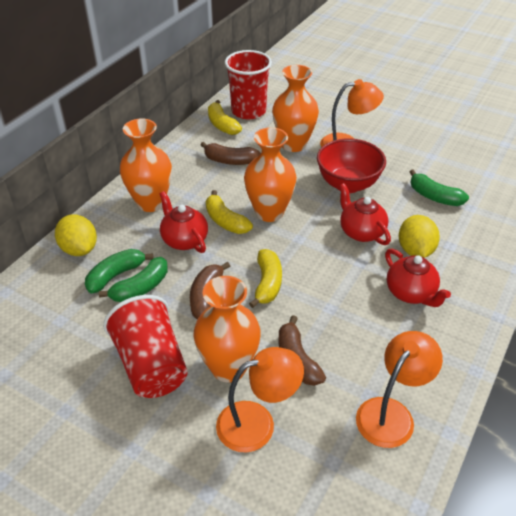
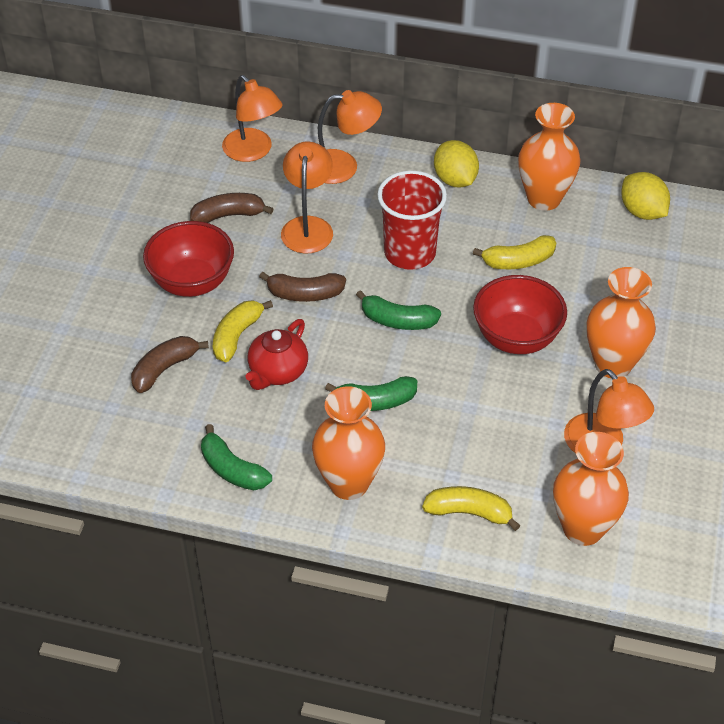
orange lamp: 3 -> 4
red bowl: 1 -> 2
red cup: 2 -> 1
red teapot: 3 -> 1

